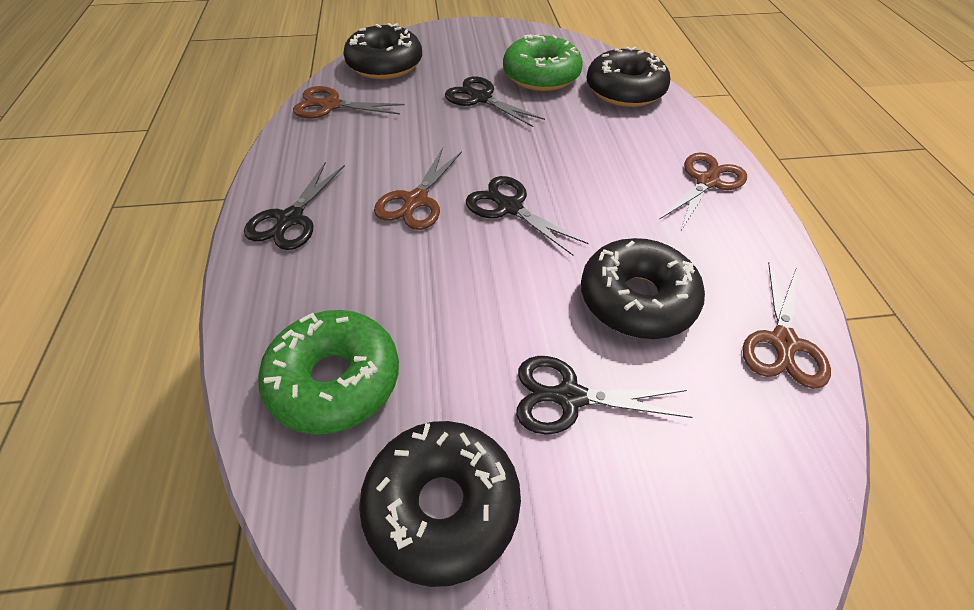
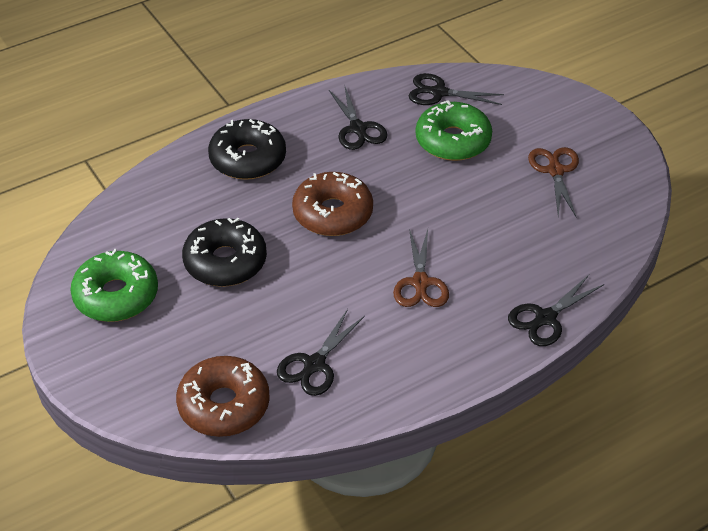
black donut: 4 -> 2
brown donut: 0 -> 2
brown scissors: 4 -> 2

